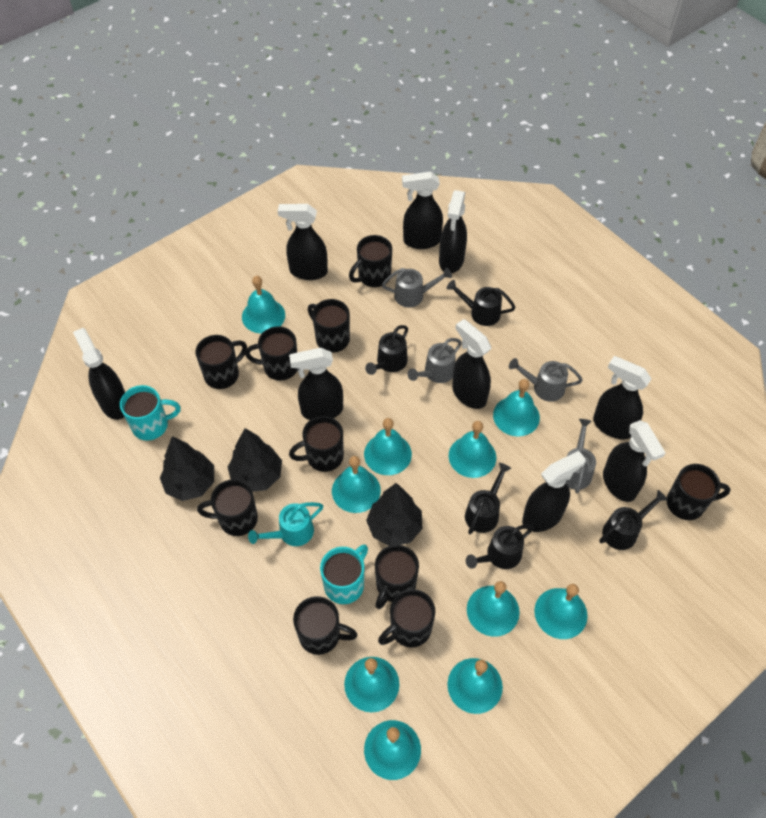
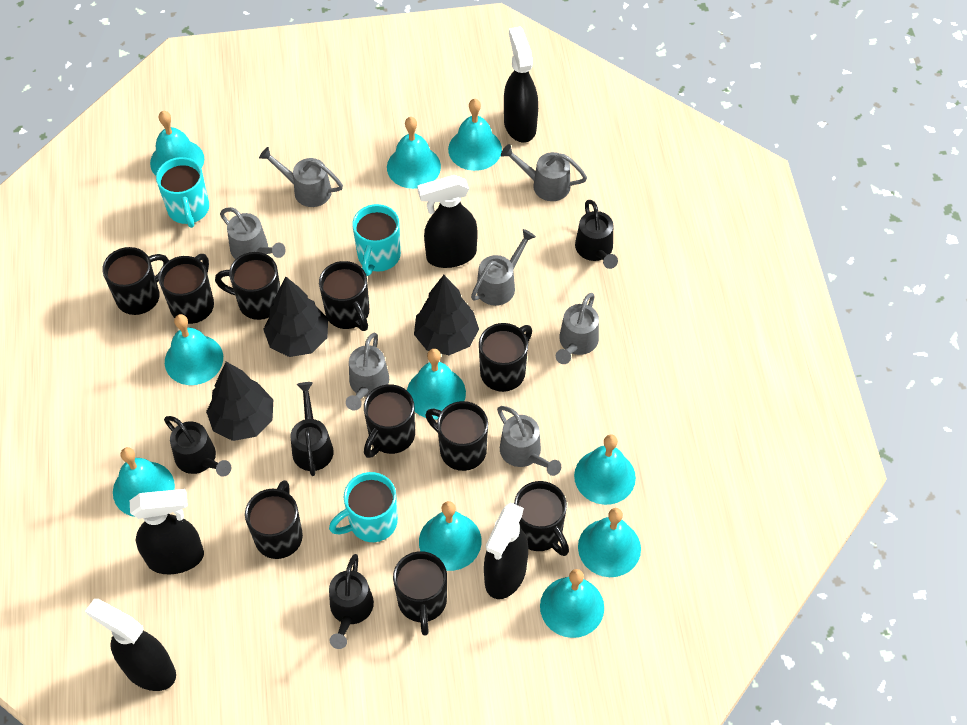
black spray bottle: 9 -> 5
black watering can: 5 -> 4
grey watering can: 4 -> 7
turquoise mug: 2 -> 3
turquoise watering can: 1 -> 0

